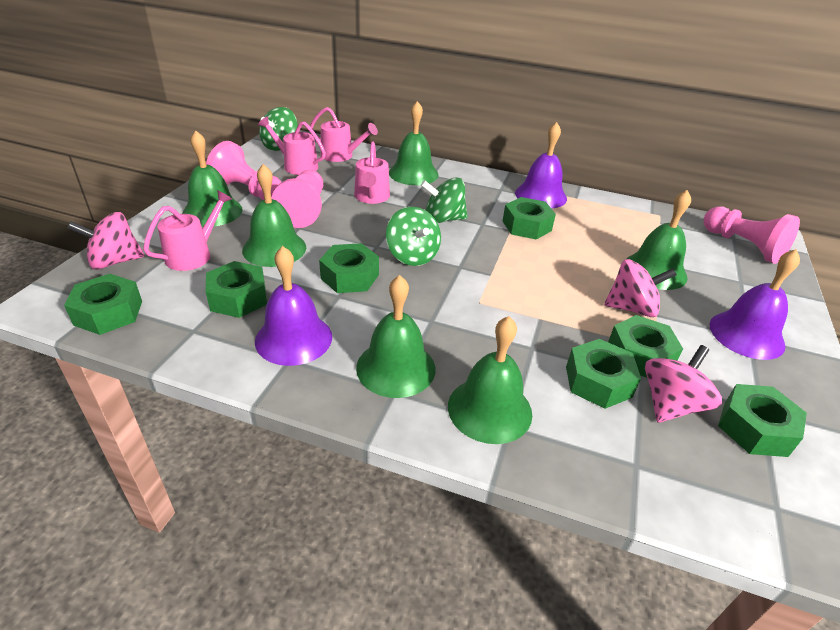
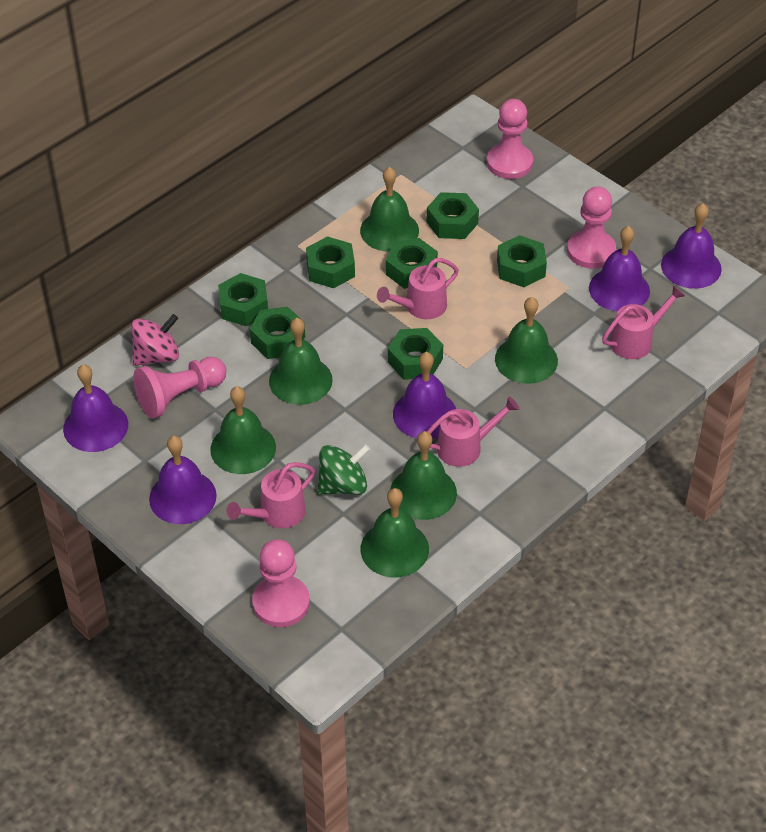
green spinning top: 3 -> 1
pink pawn: 3 -> 4
pink spinning top: 3 -> 1
purple bell: 3 -> 5

